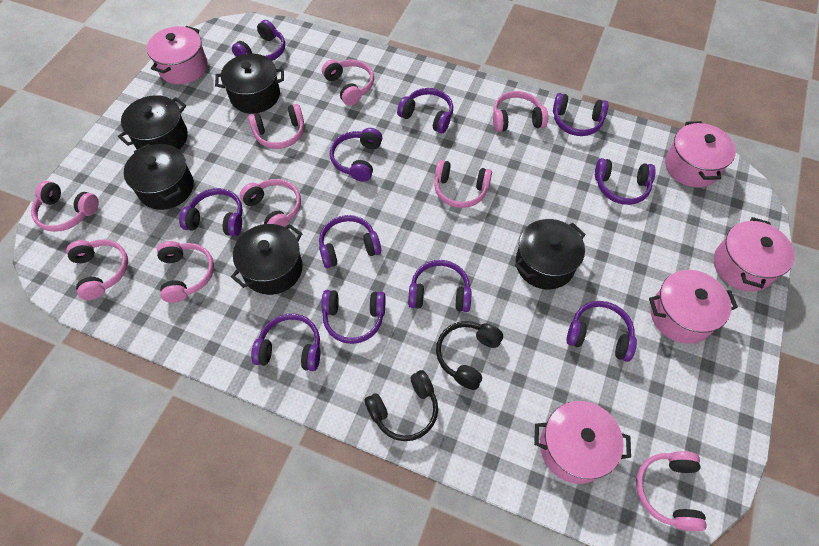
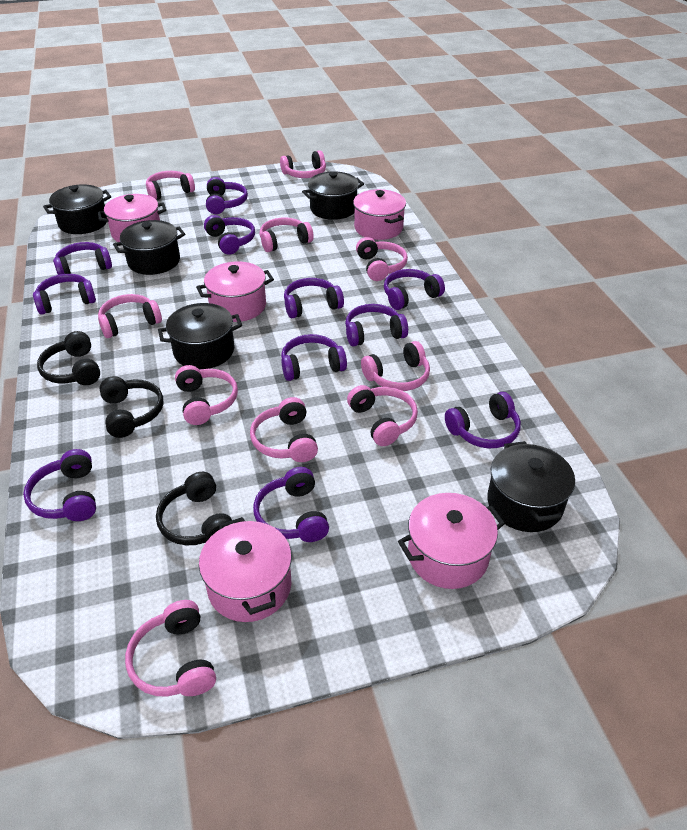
black headphones: 2 -> 3
pink headphones: 9 -> 10

